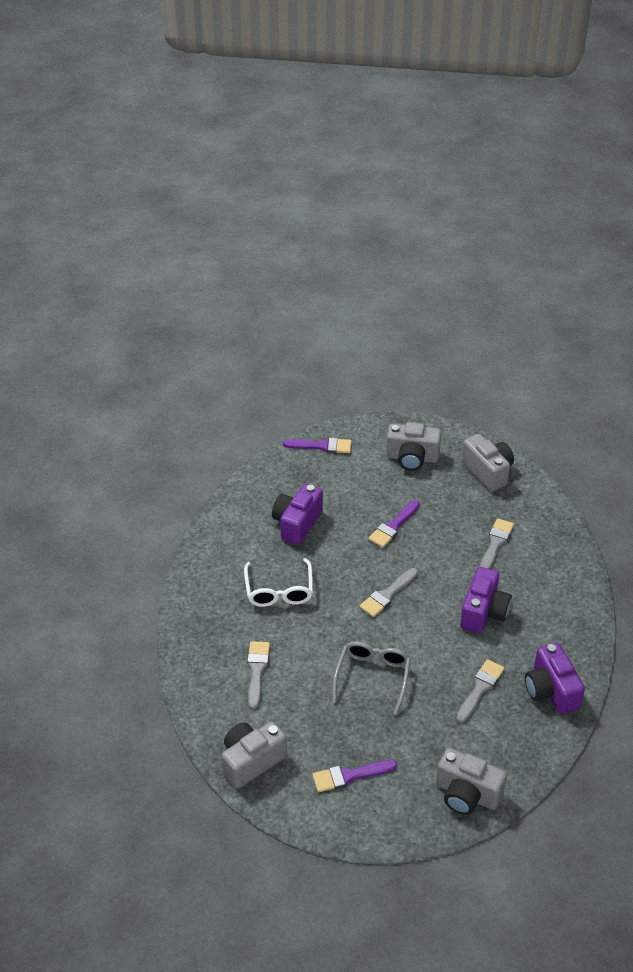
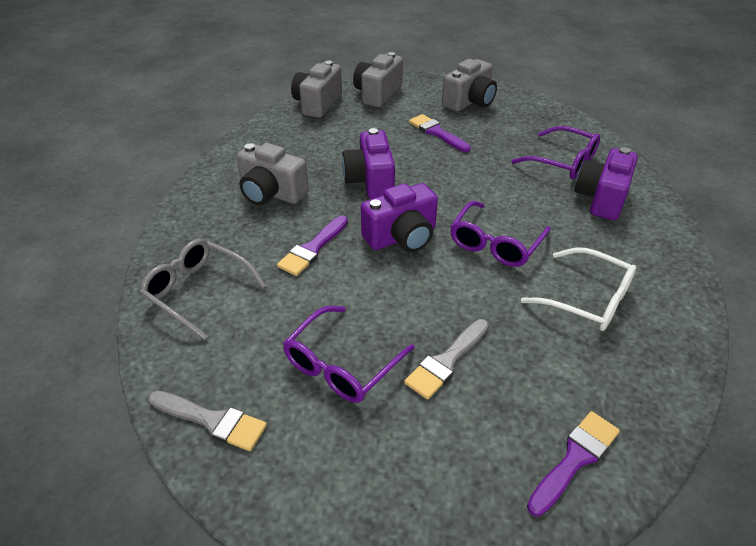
grey brush: 4 -> 2
purple glasses: 0 -> 3

